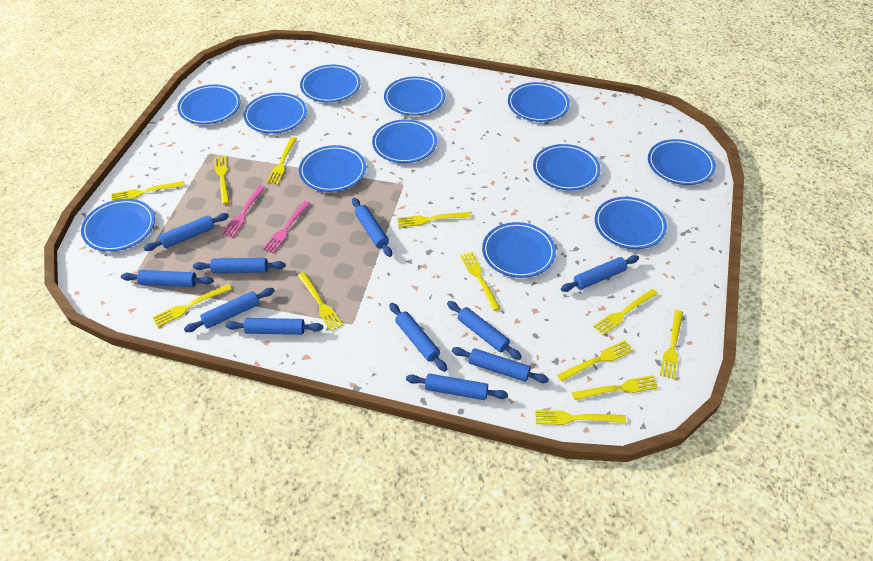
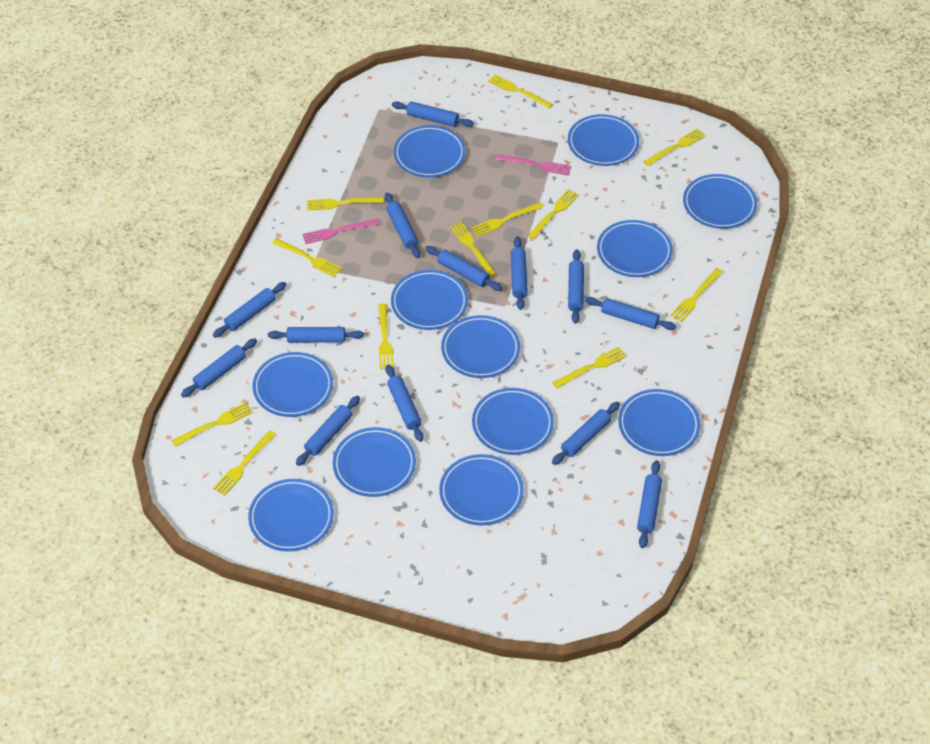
blue rolling pin: 11 -> 13

